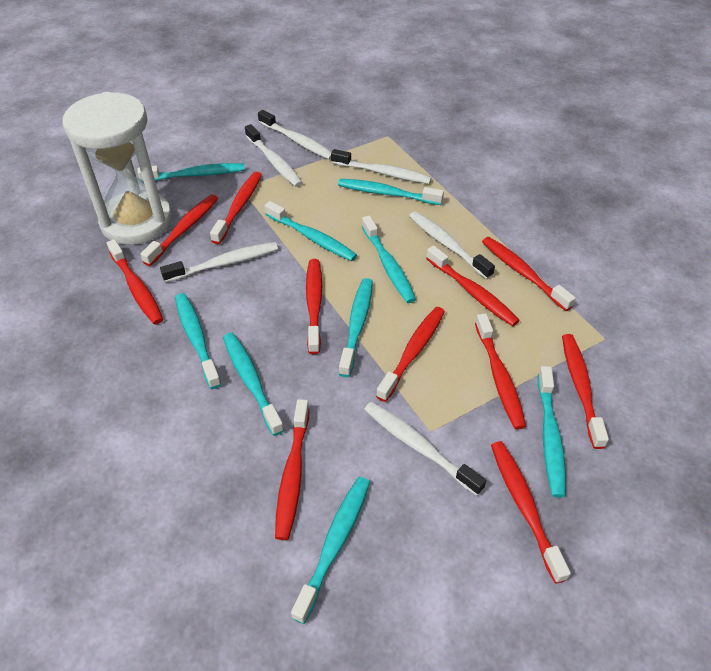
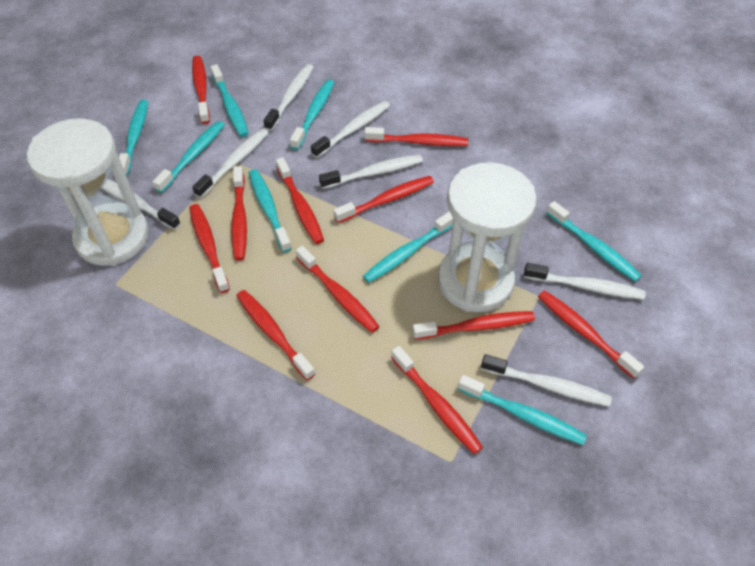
turquoise toothbrush: 9 -> 8
white hourglass: 1 -> 2
white toothbrush: 6 -> 7

